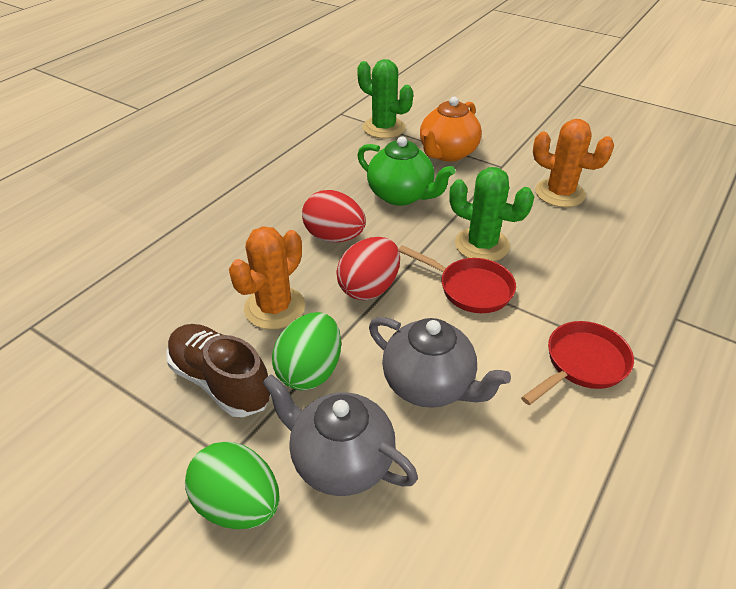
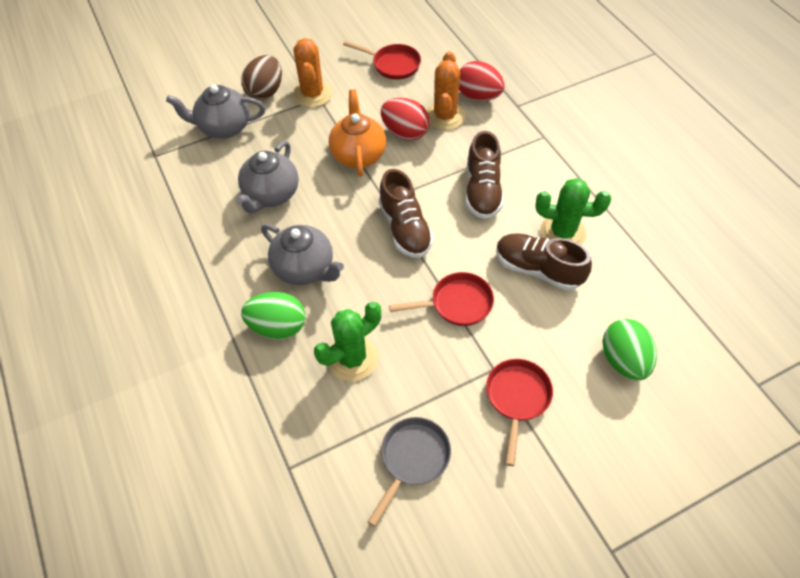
brown egg: 0 -> 1
brown shoe: 1 -> 3
green teapot: 1 -> 0
grey pan: 0 -> 1
grey teapot: 2 -> 3
red pan: 2 -> 3

